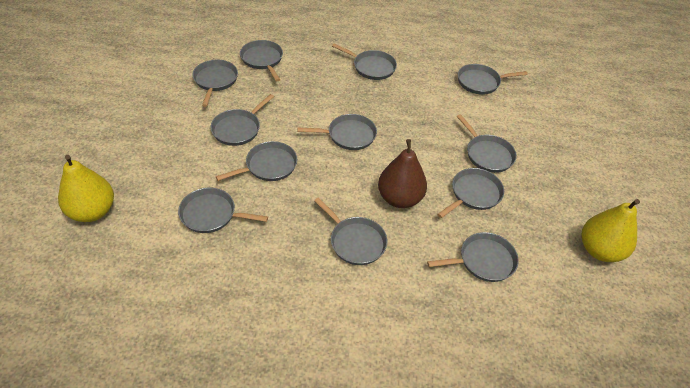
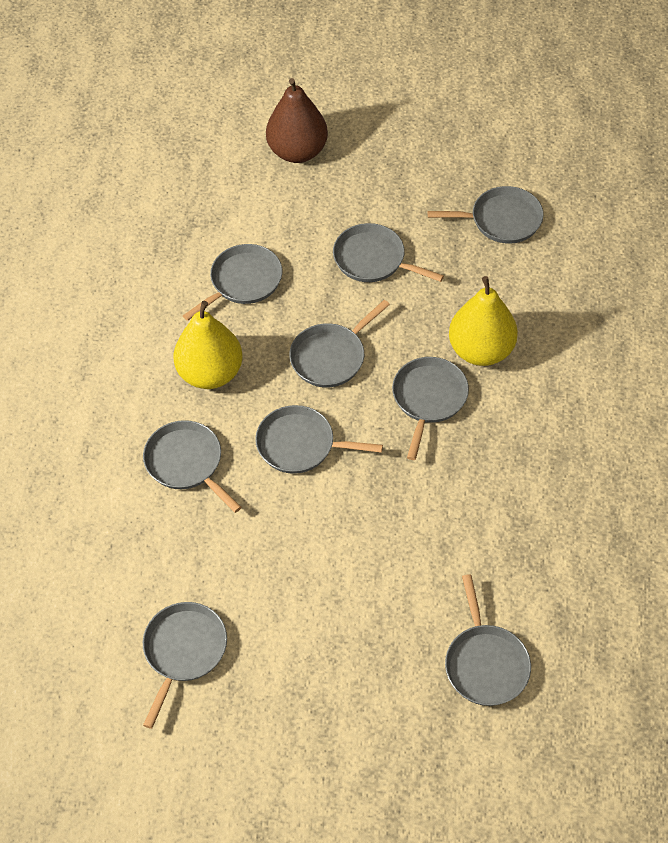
grey pan: 12 -> 9

